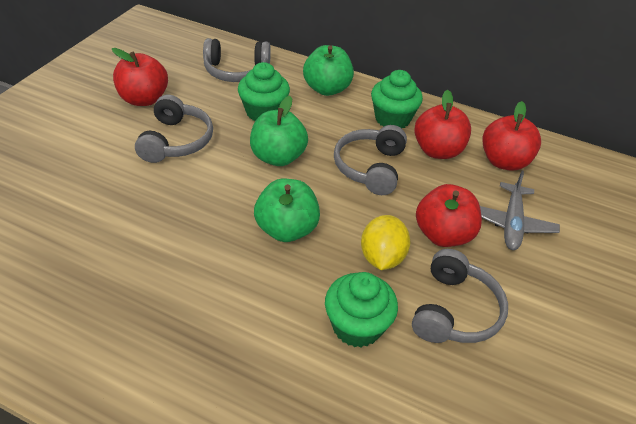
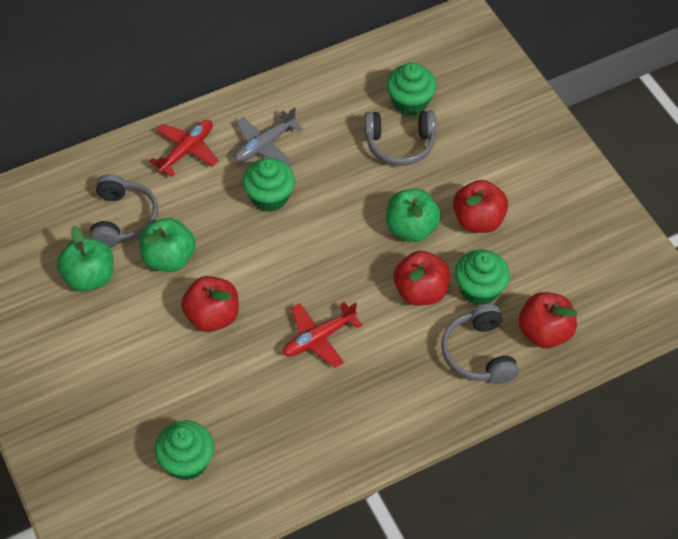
green cupcake: 3 -> 4
grey headphones: 4 -> 3
red plane: 0 -> 2
yellow lemon: 1 -> 0

